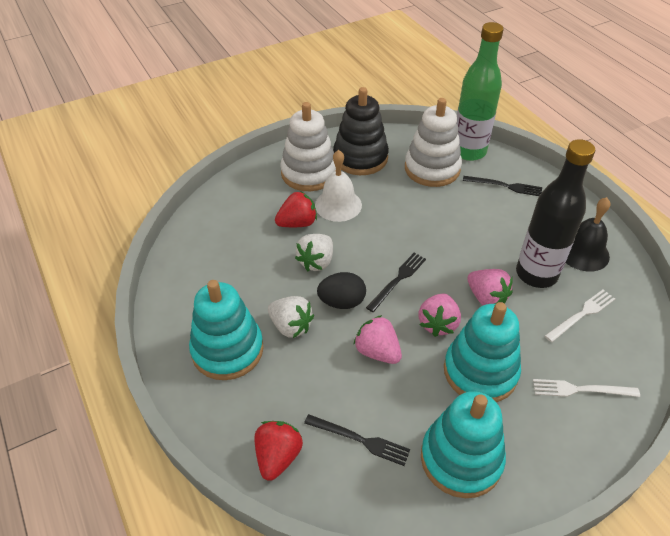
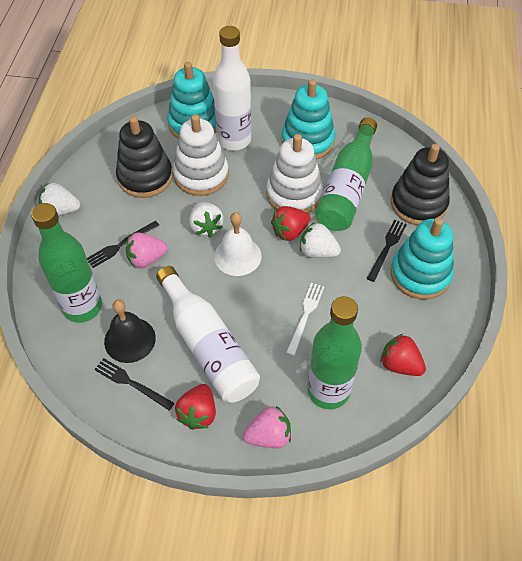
black bottle: 1 -> 0
black egg: 1 -> 0
black stacking toy: 1 -> 2
green bottle: 1 -> 3
pink strawberry: 3 -> 2
red strawberry: 2 -> 3
white bottle: 0 -> 2
white fork: 2 -> 1
white strawberry: 2 -> 3

